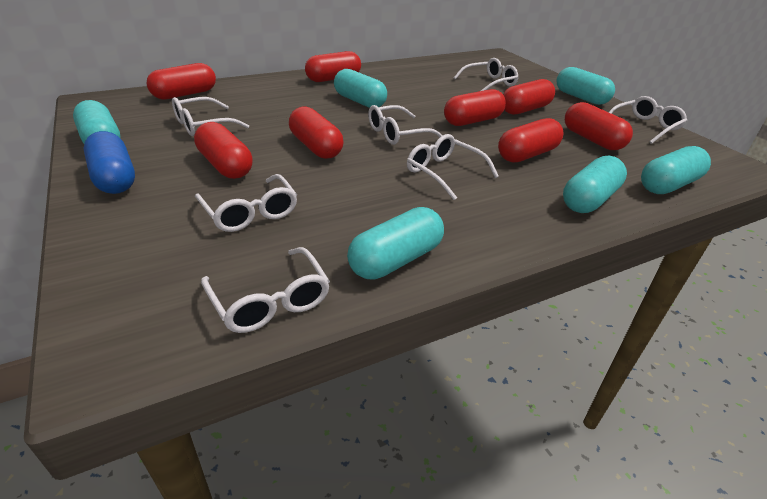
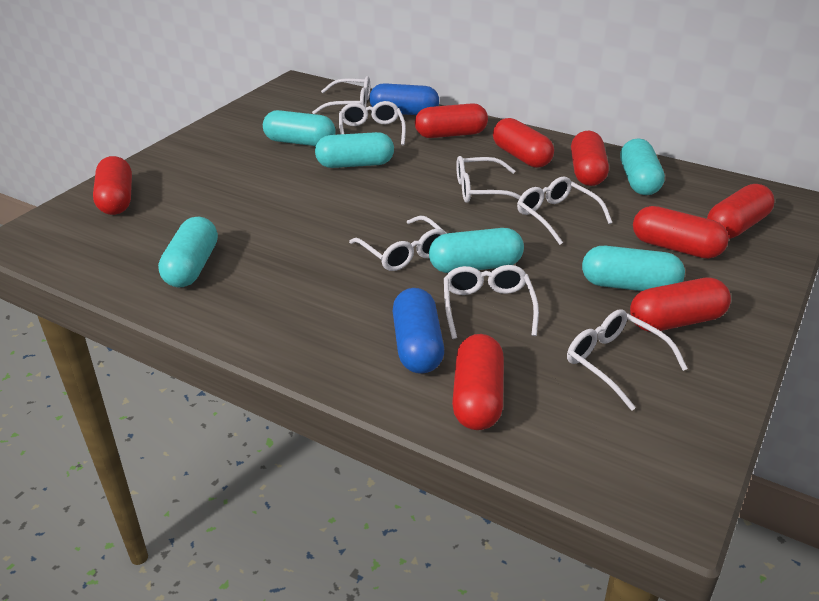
blue capsule: 1 -> 2

